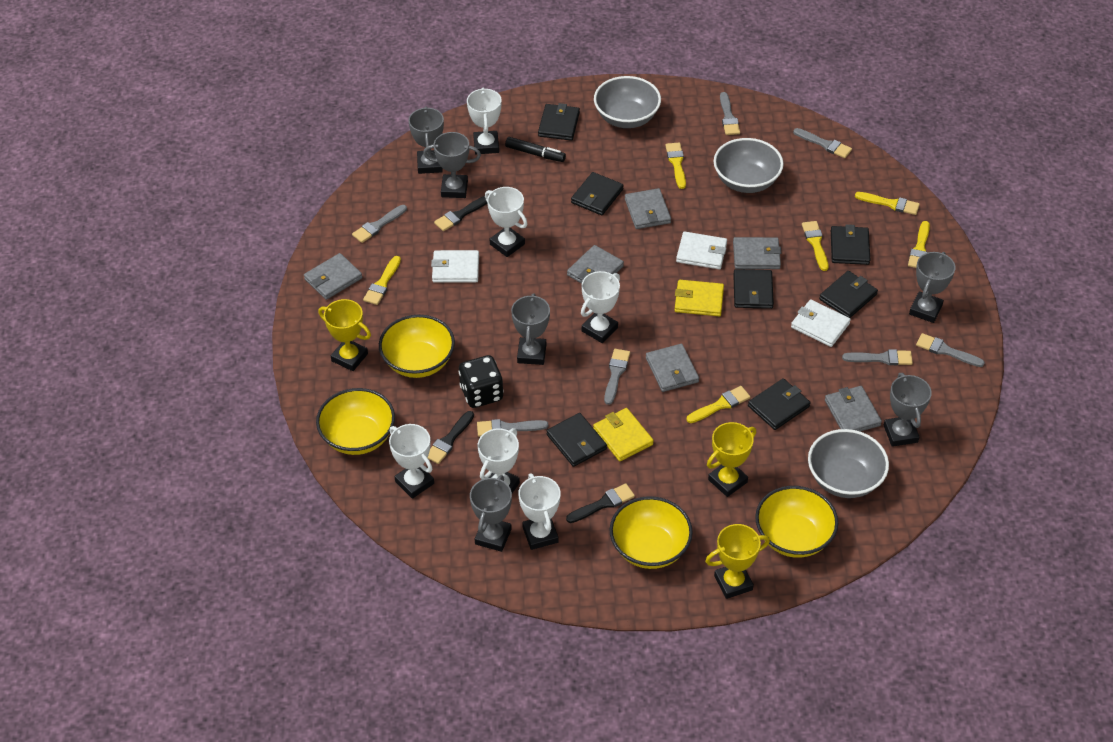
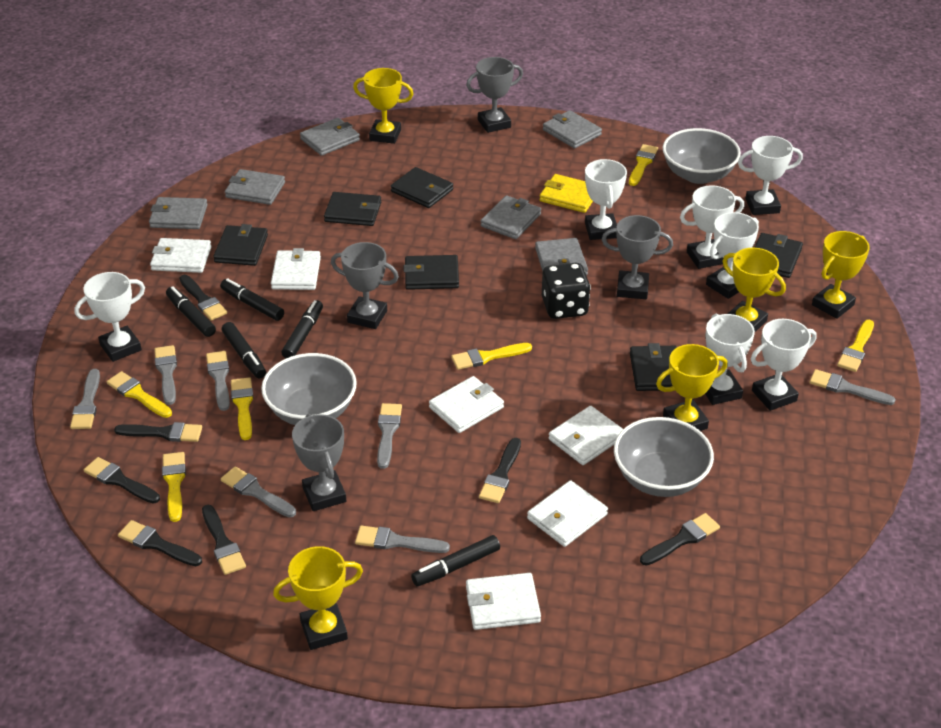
black brush: 3 -> 7
black marker: 1 -> 5
black wallet: 7 -> 6
grey trophy: 6 -> 4
white trophy: 6 -> 7
white wallet: 3 -> 6
yellow bowl: 4 -> 0
yellow trophy: 3 -> 5
yellow wallet: 2 -> 1

